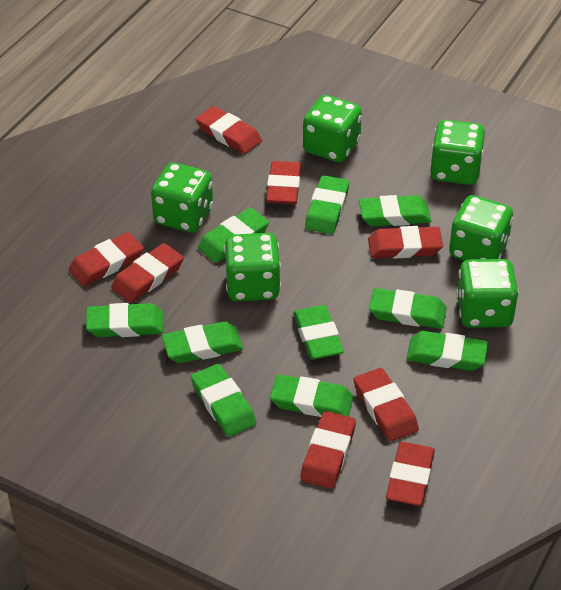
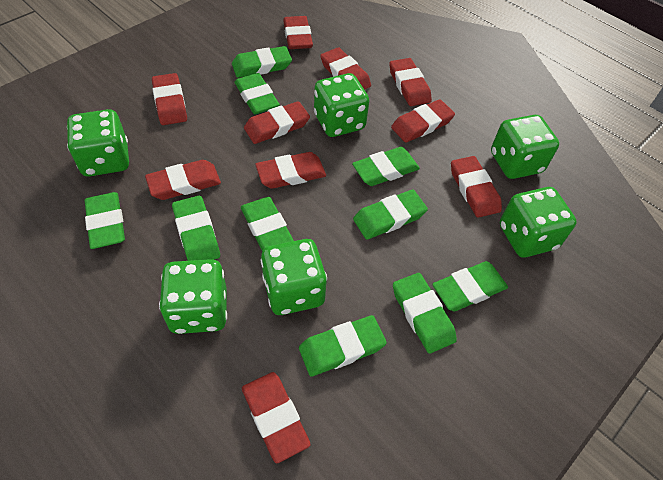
red eraser: 8 -> 10

